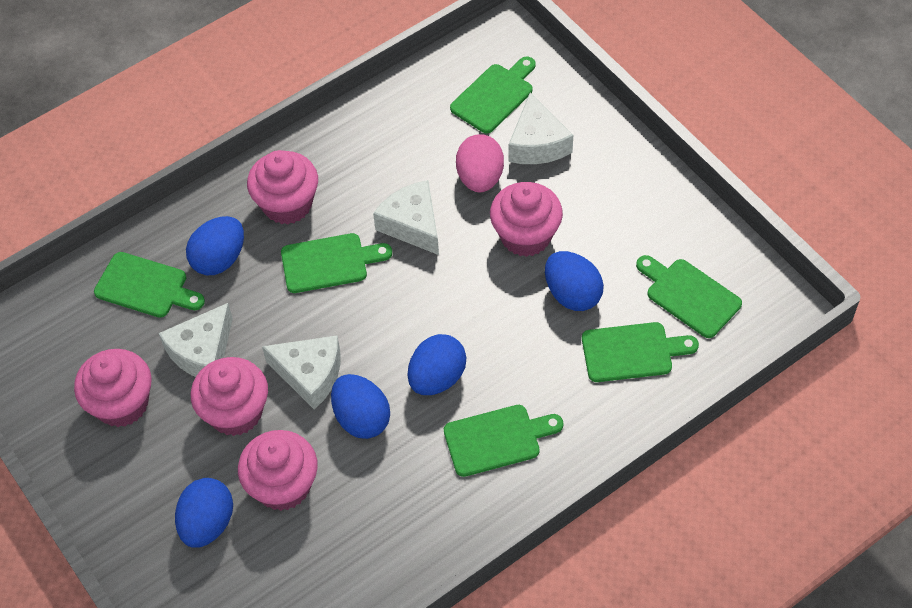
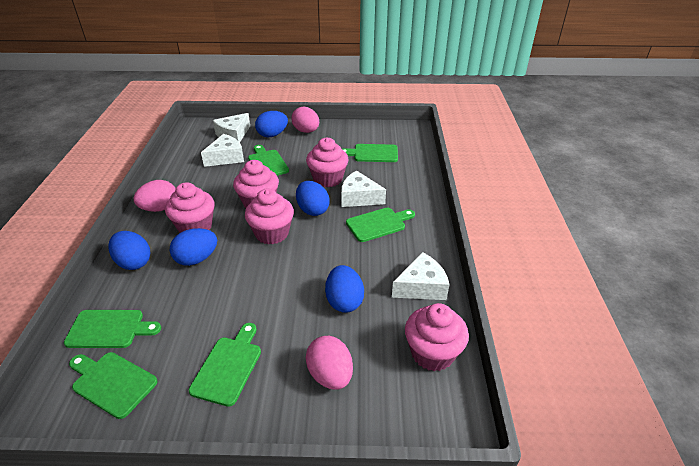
pink egg: 1 -> 3

